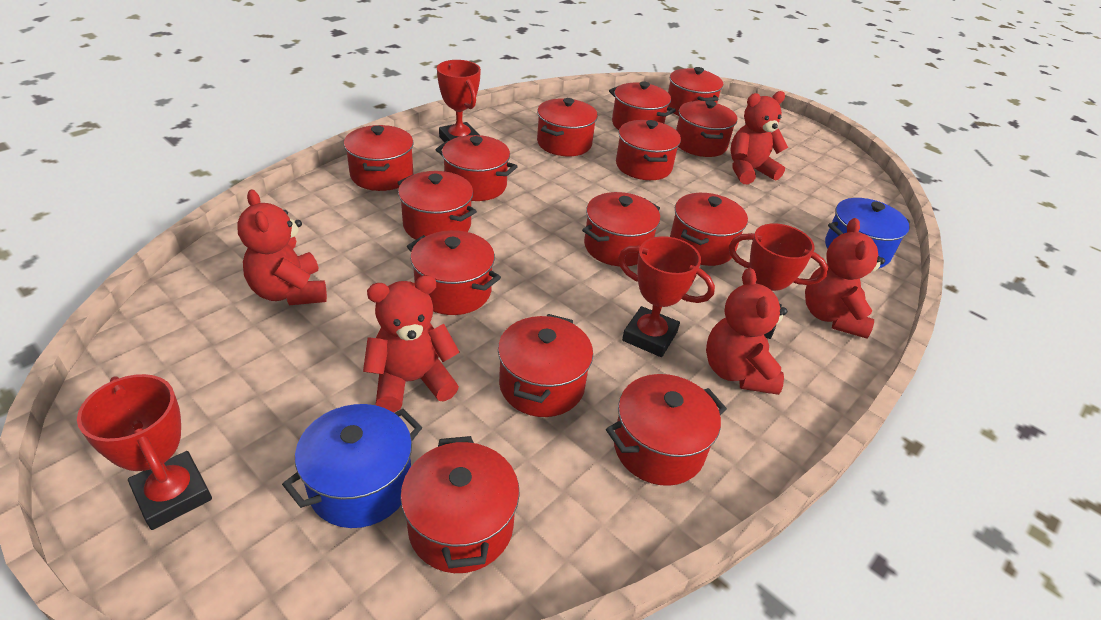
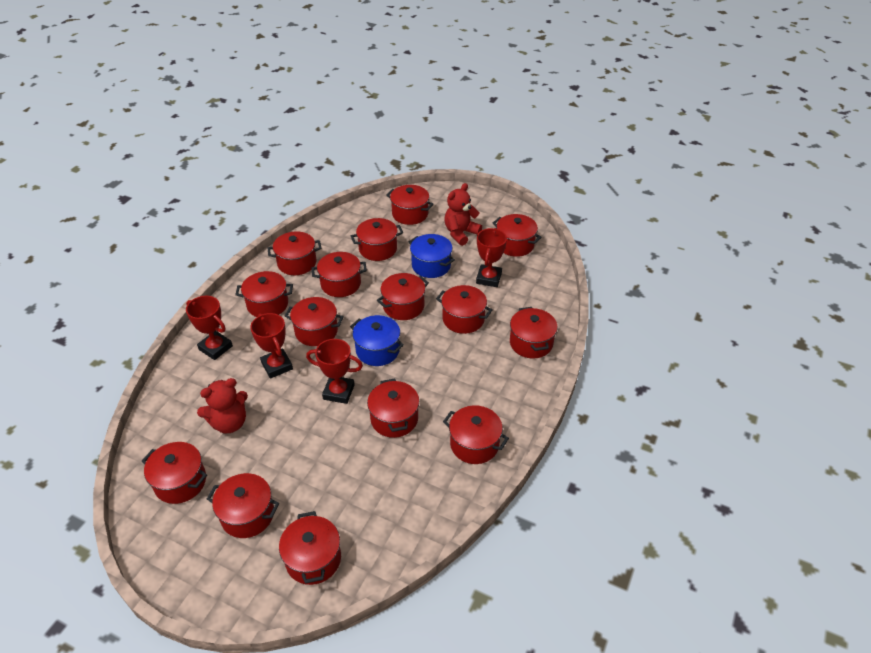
red pot: 14 -> 15
red teddy bear: 5 -> 2

